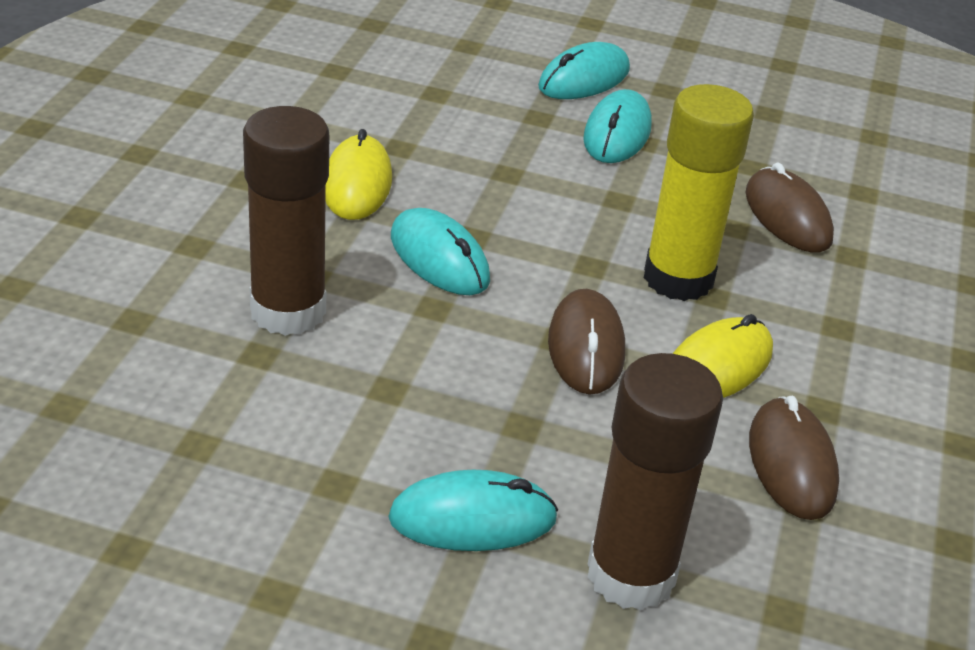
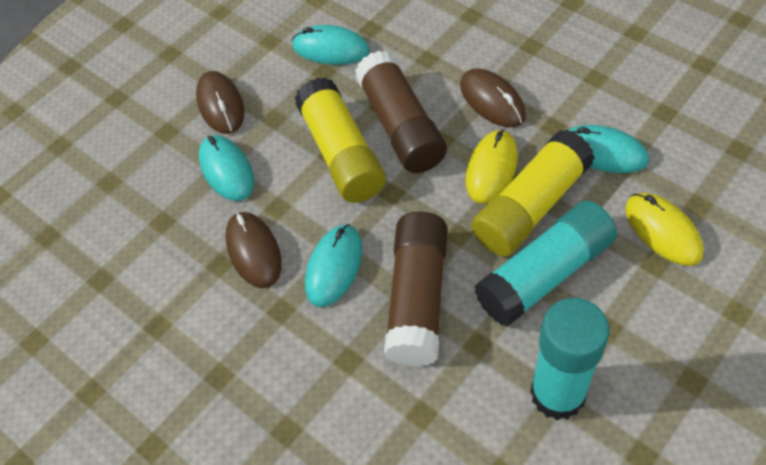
turquoise glue stick: 0 -> 2
yellow glue stick: 1 -> 2

